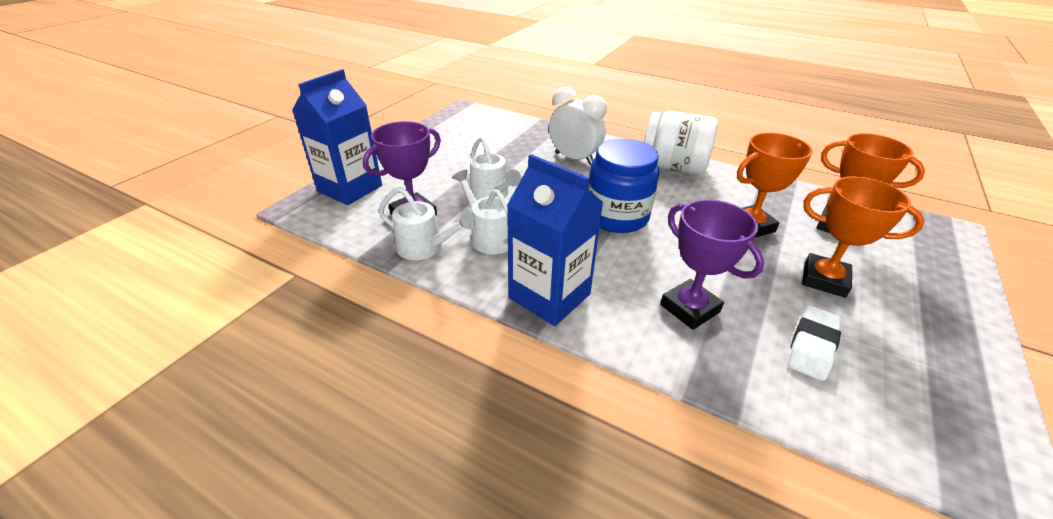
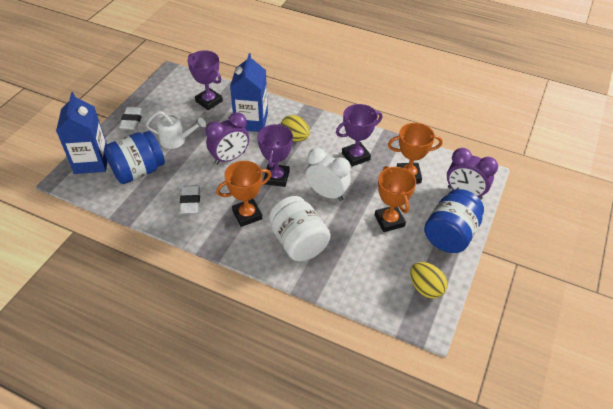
blue jar: 1 -> 2
purple clock: 0 -> 2
purple trophy: 2 -> 3
white eraser: 1 -> 2
white watering can: 3 -> 1
yellow egg: 0 -> 2

